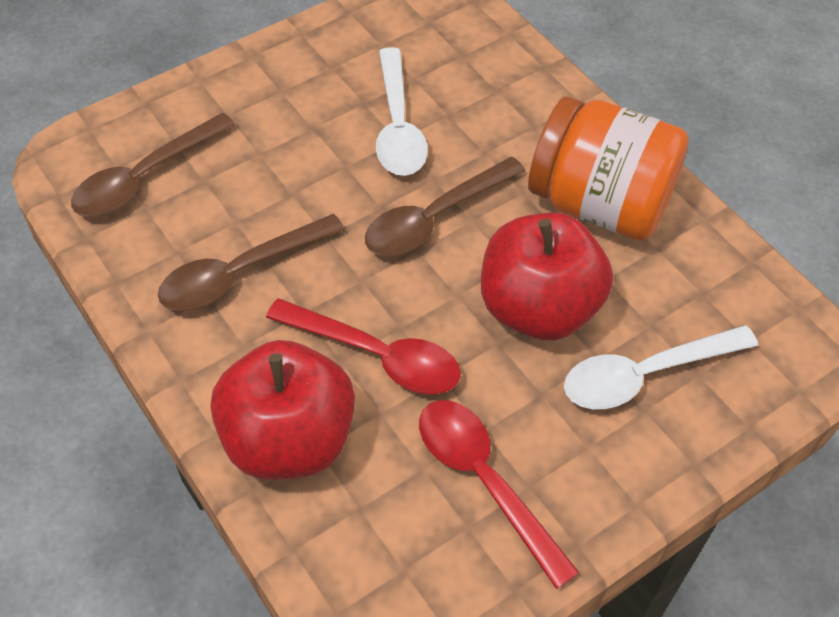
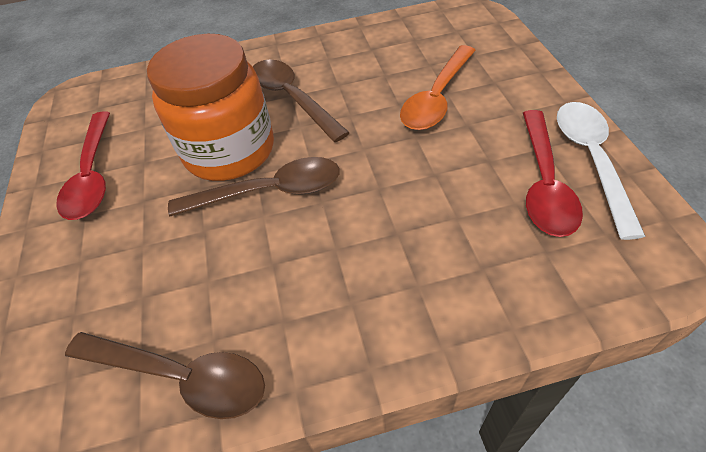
orange spoon: 0 -> 1
red apple: 2 -> 0
white spoon: 2 -> 1

